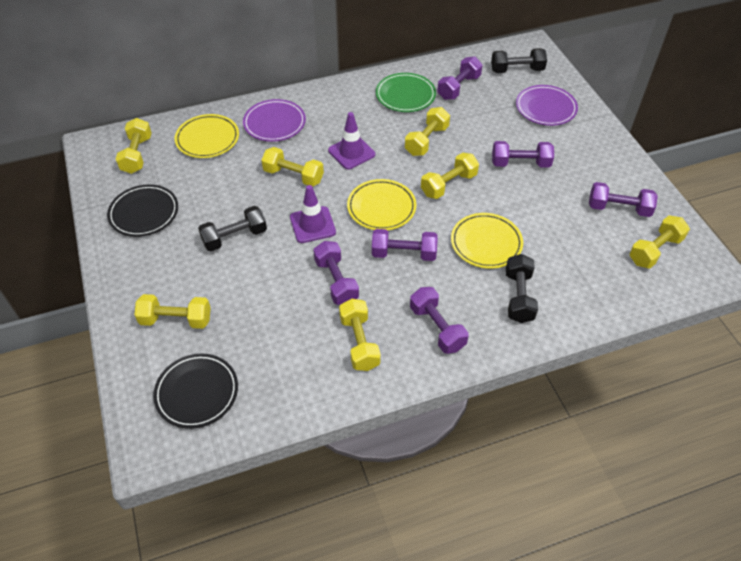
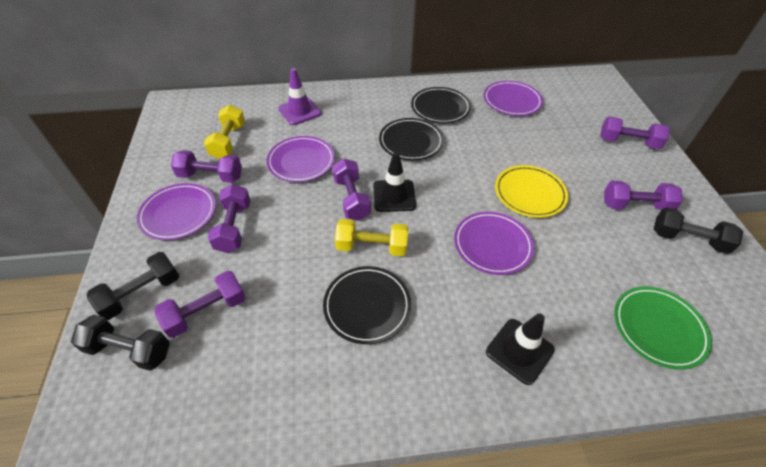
black plate: 2 -> 3
black traffic cone: 0 -> 2
purple plate: 2 -> 4
purple traffic cone: 2 -> 1
yellow dumbbell: 7 -> 2
yellow plate: 3 -> 1

